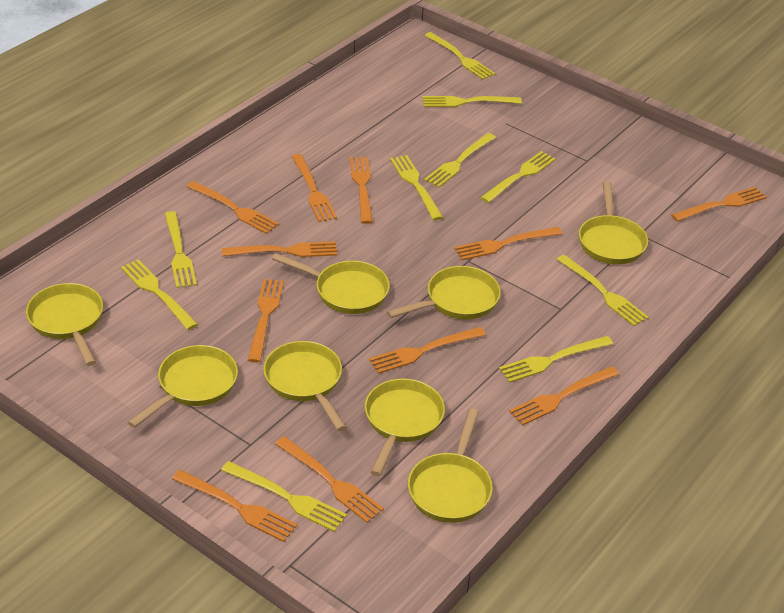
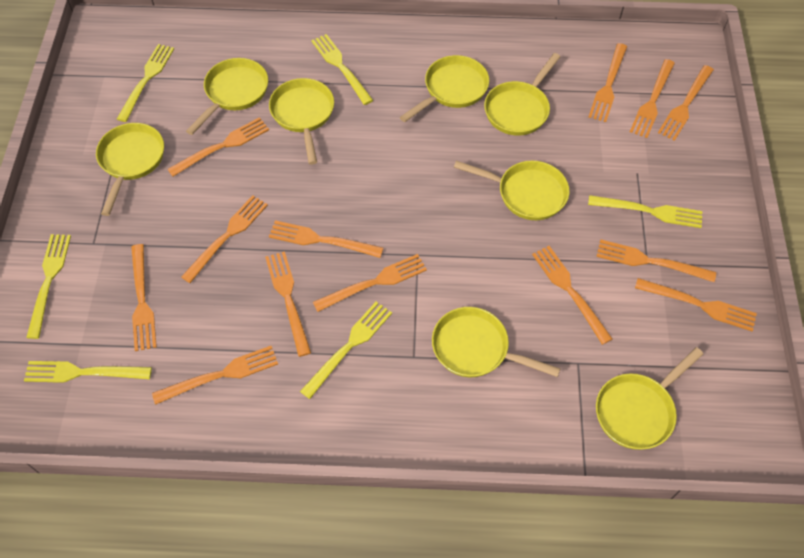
orange fork: 11 -> 13
yellow fork: 10 -> 6

